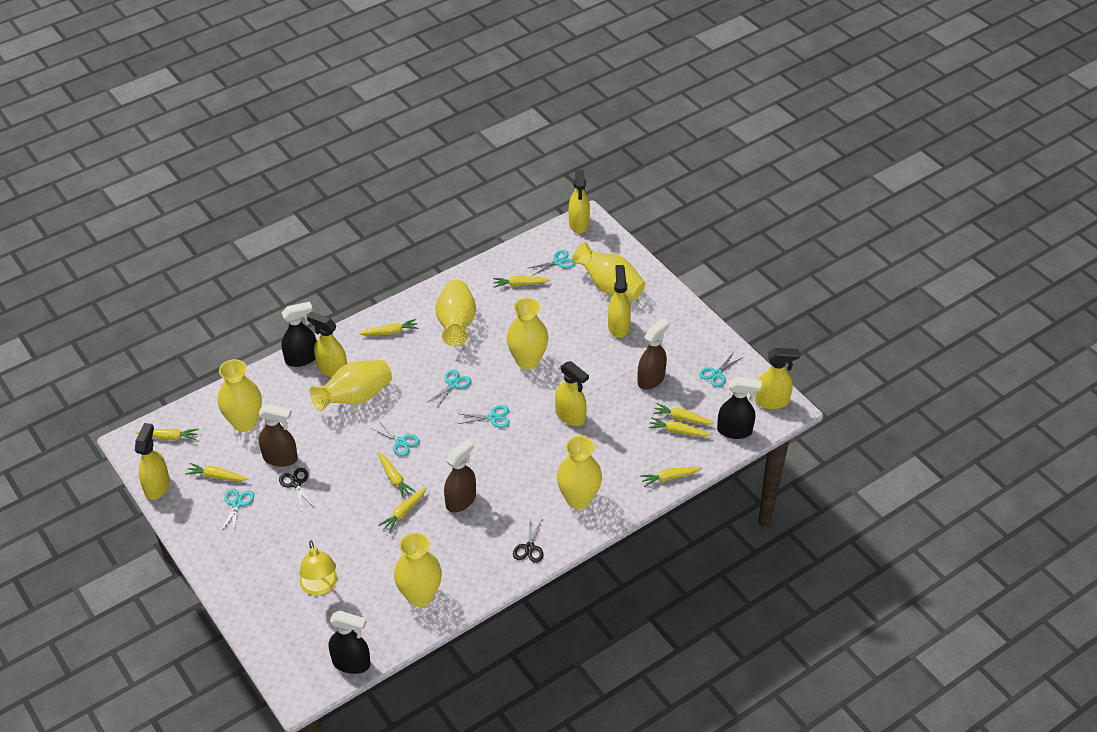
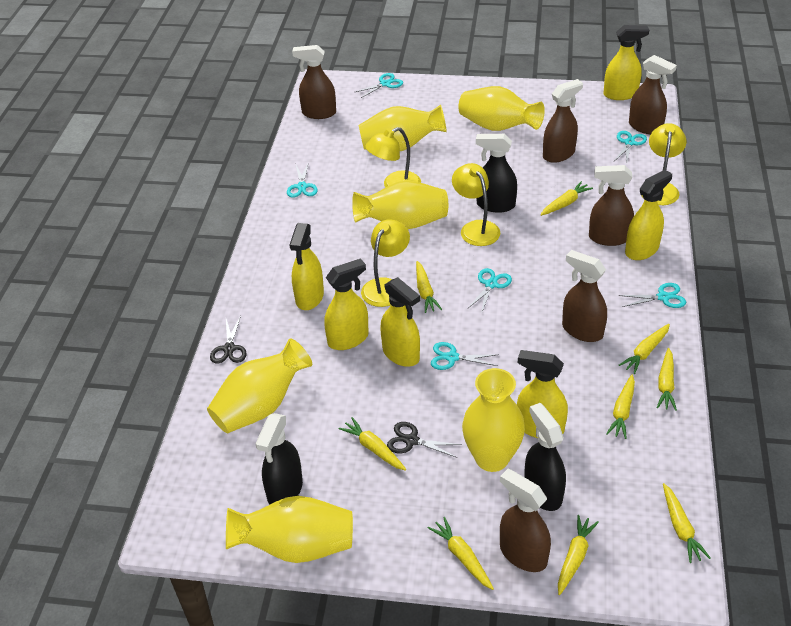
brown spray bottle: 3 -> 6
yellow lamp: 1 -> 4
yellow vase: 7 -> 6

